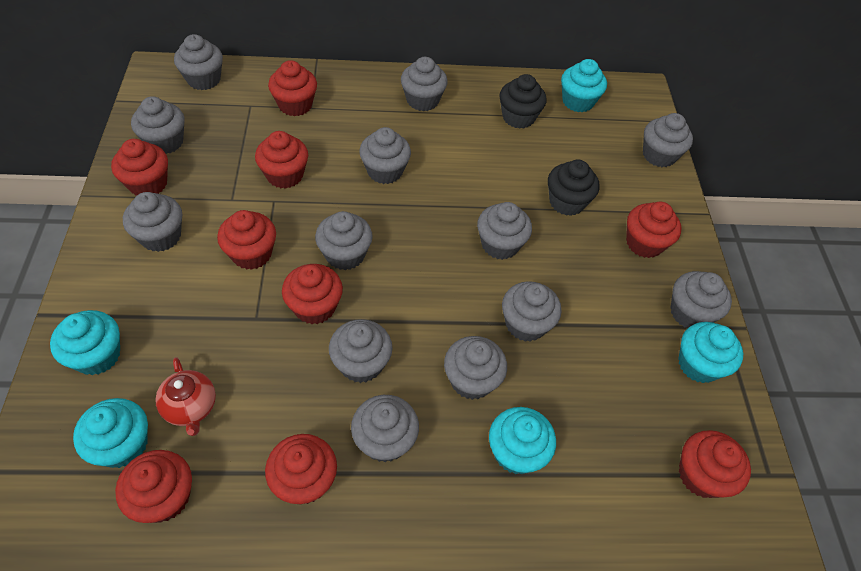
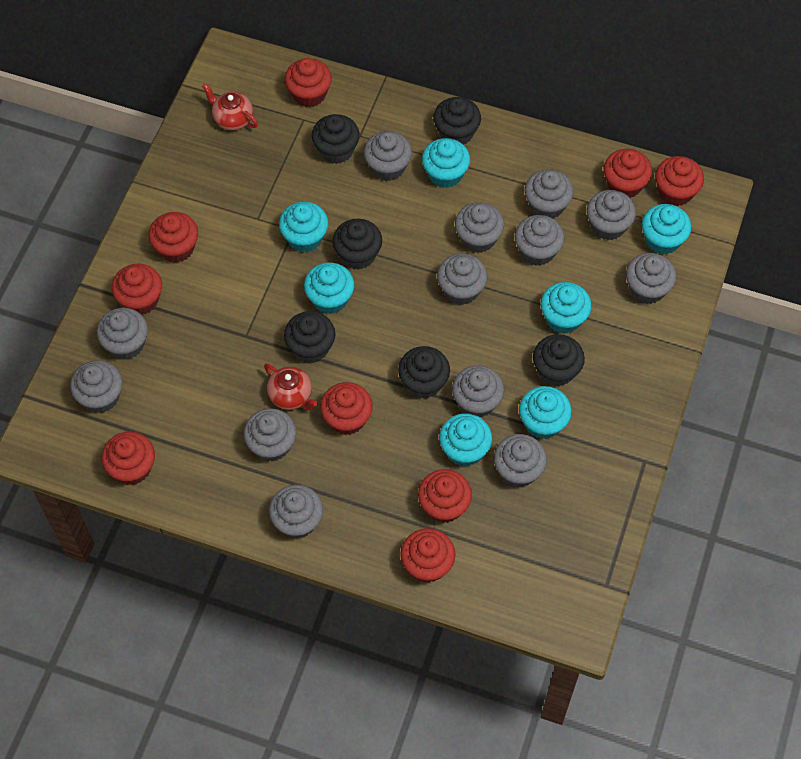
black cupcake: 2 -> 6
red teapot: 1 -> 2
turquoise cupcake: 5 -> 7

